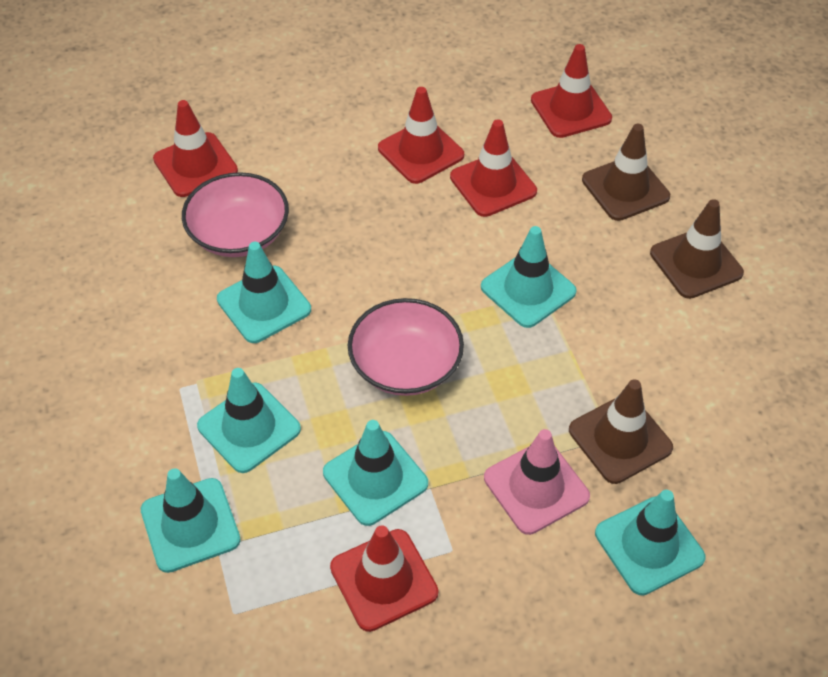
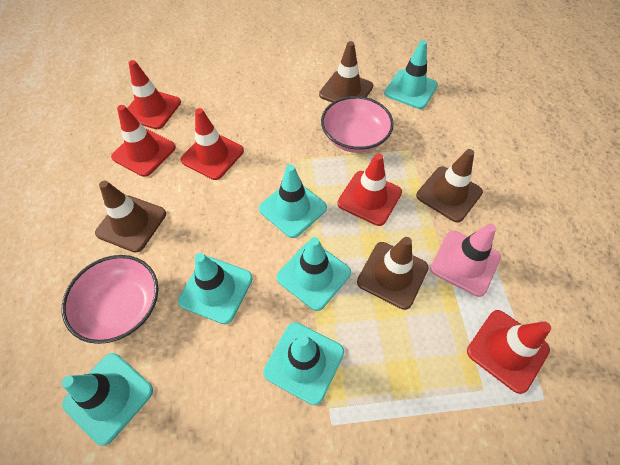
brown traffic cone: 3 -> 4

